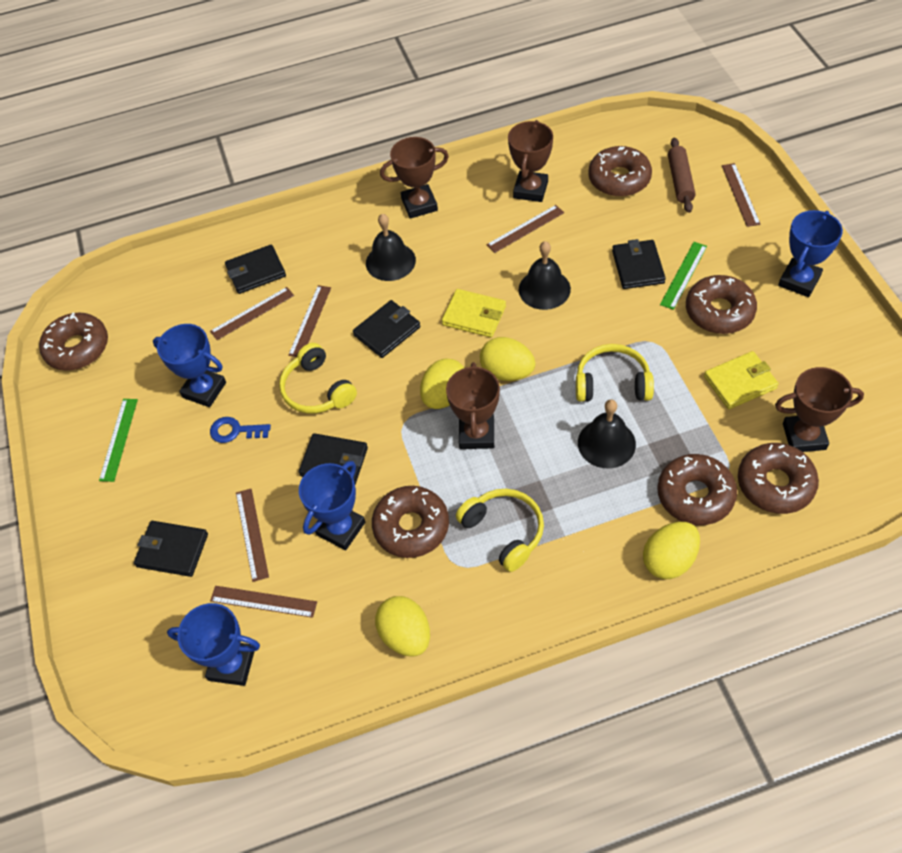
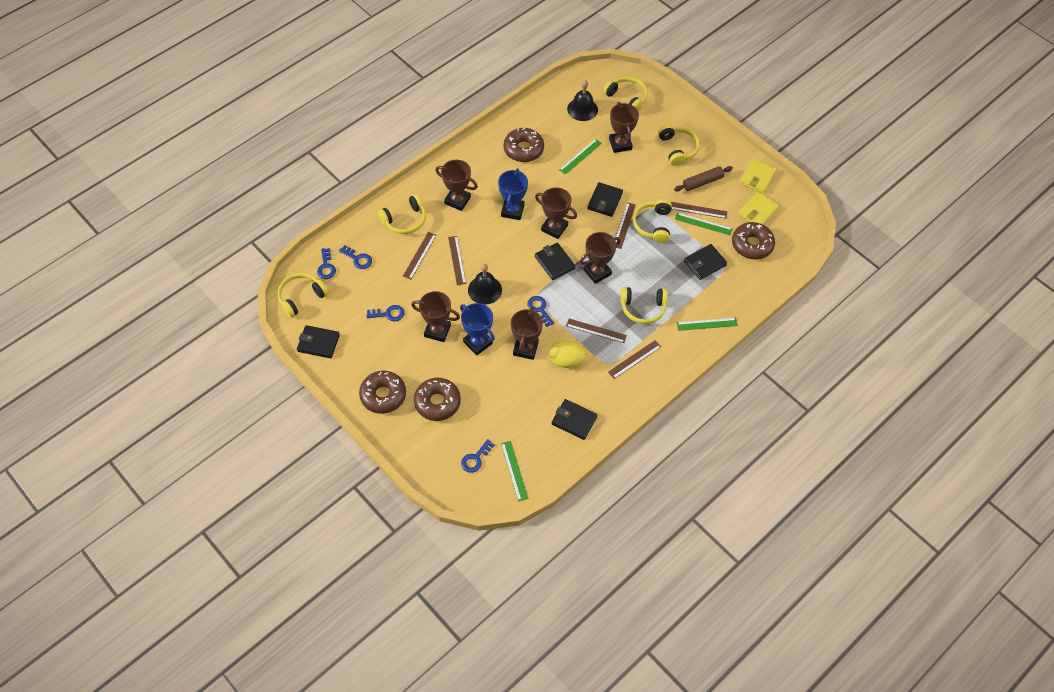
black bell: 3 -> 2
blue key: 1 -> 5
blue trophy: 4 -> 2
brown donut: 6 -> 4
brown trophy: 4 -> 6
green ruler: 2 -> 4
yellow egg: 4 -> 1
yellow headphones: 3 -> 6

